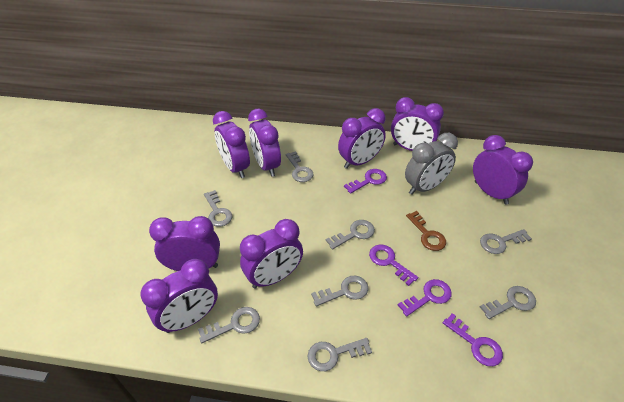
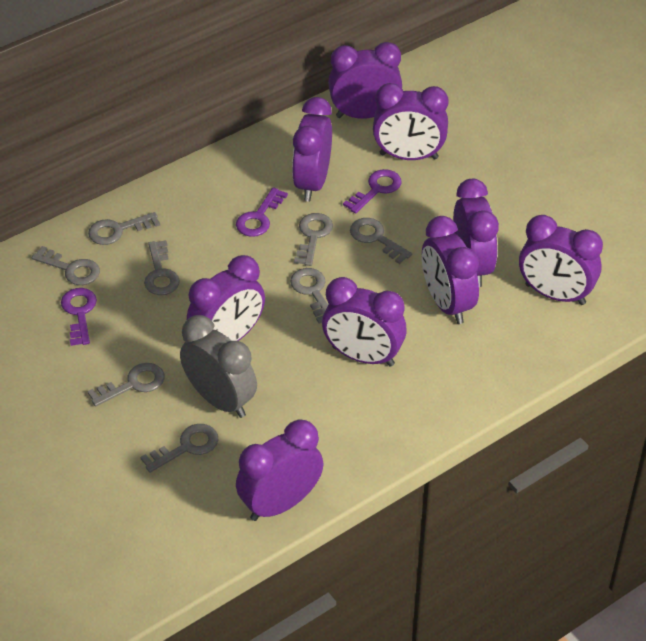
brown key: 1 -> 0
purple clock: 8 -> 9
purple key: 4 -> 3

